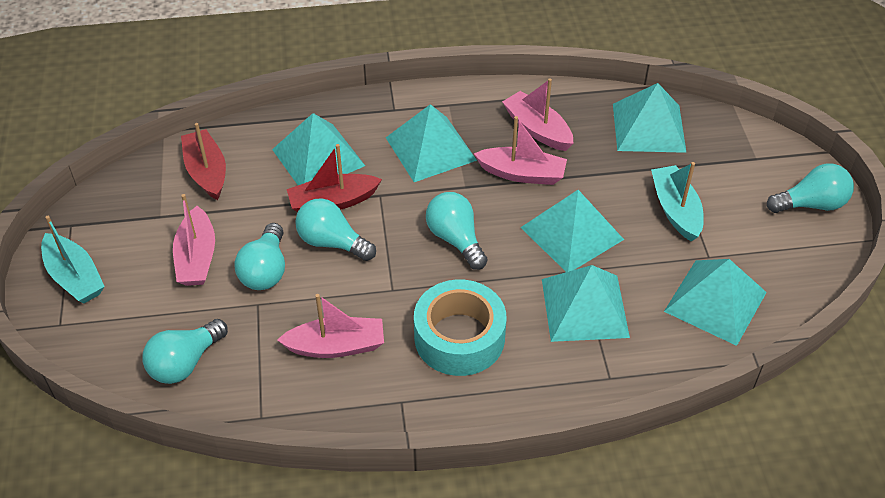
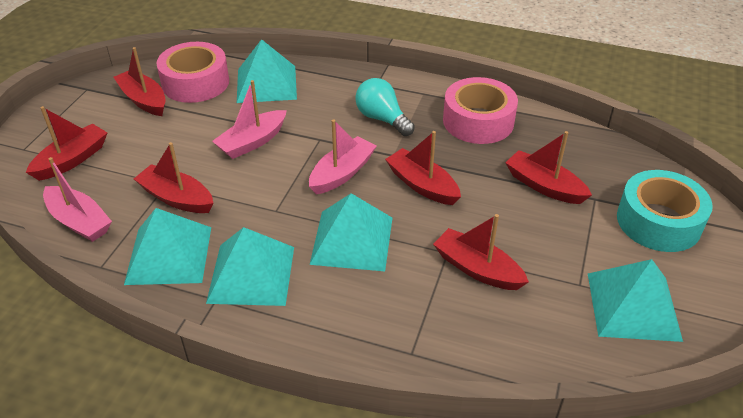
pink boat: 4 -> 3
pink tape: 0 -> 2
red boat: 2 -> 6
turquoise boat: 2 -> 0
turquoise light bulb: 5 -> 1
turquoise pyramid: 6 -> 5

